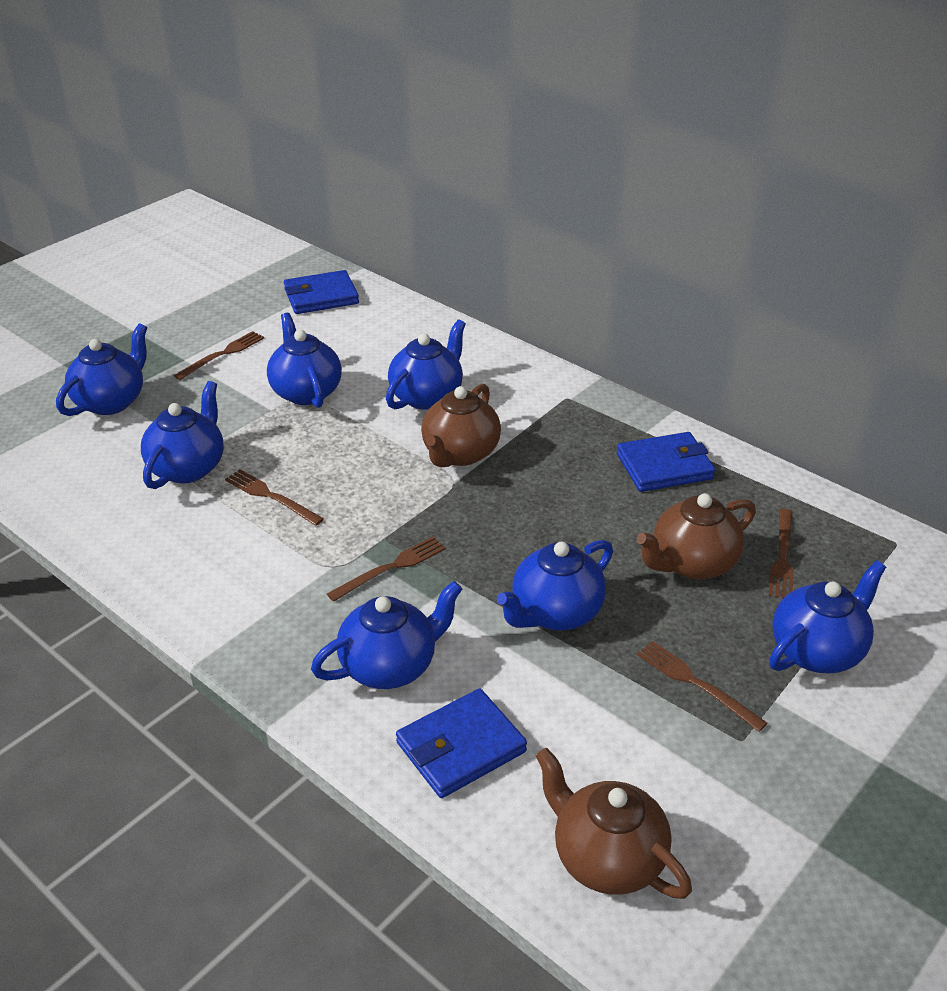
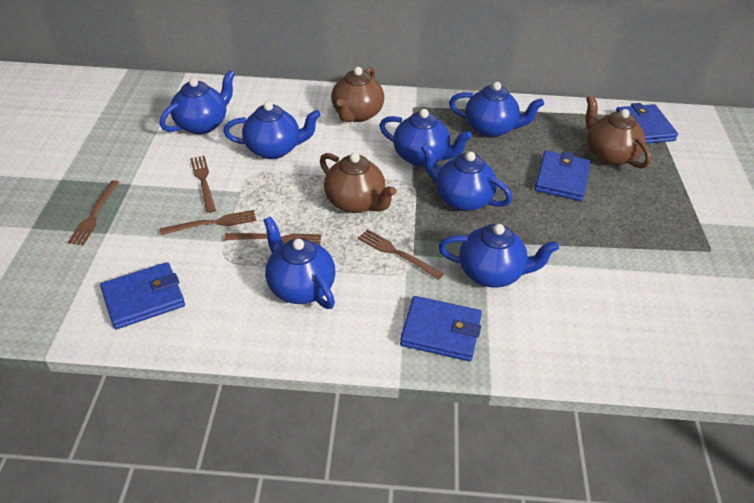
blue wallet: 3 -> 4

